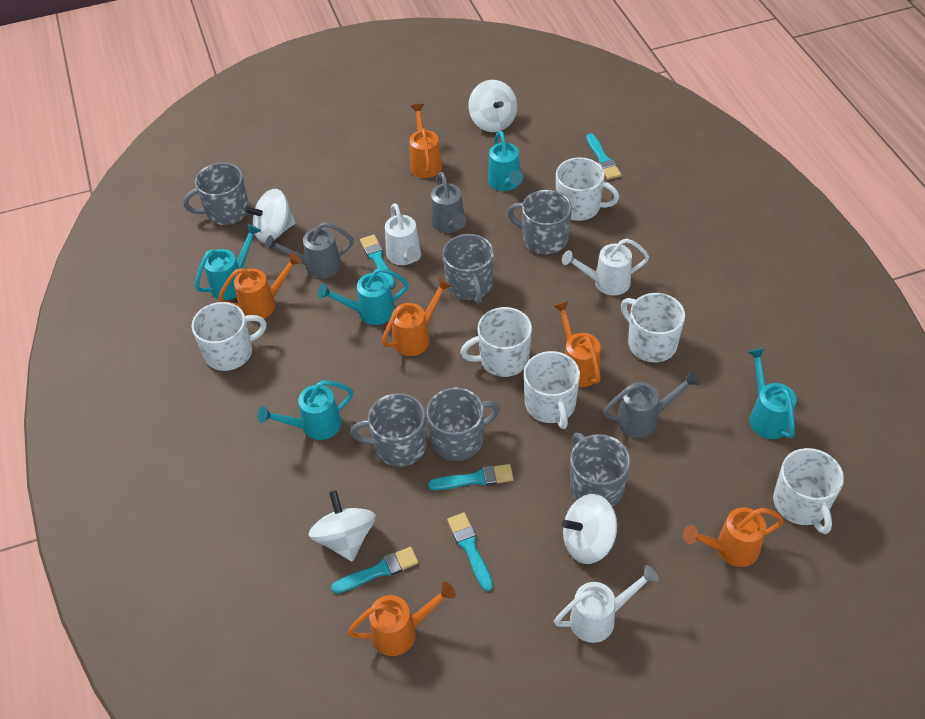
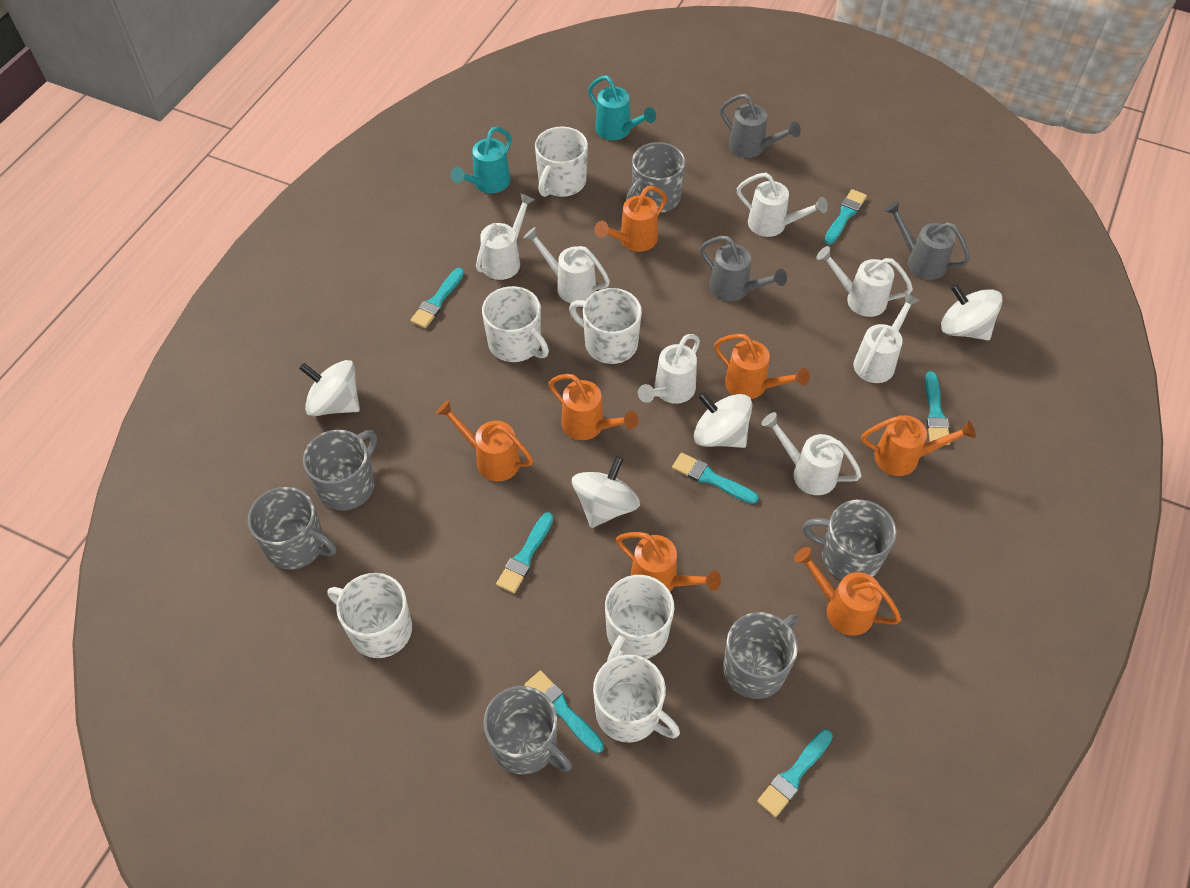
orange watering can: 6 -> 7
turquoise brush: 5 -> 7
turquoise watering can: 5 -> 2
white watering can: 3 -> 7

